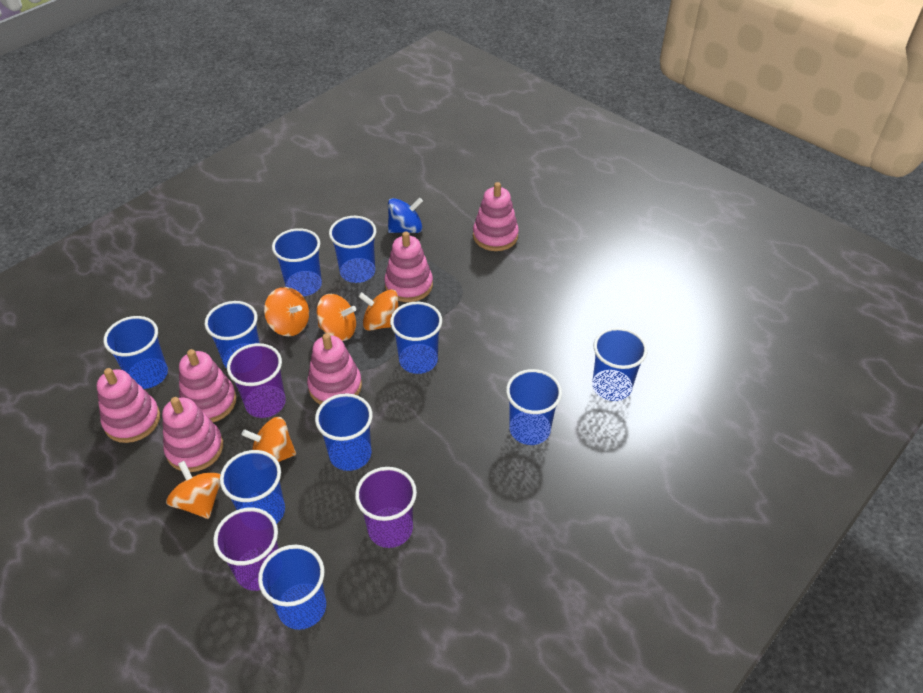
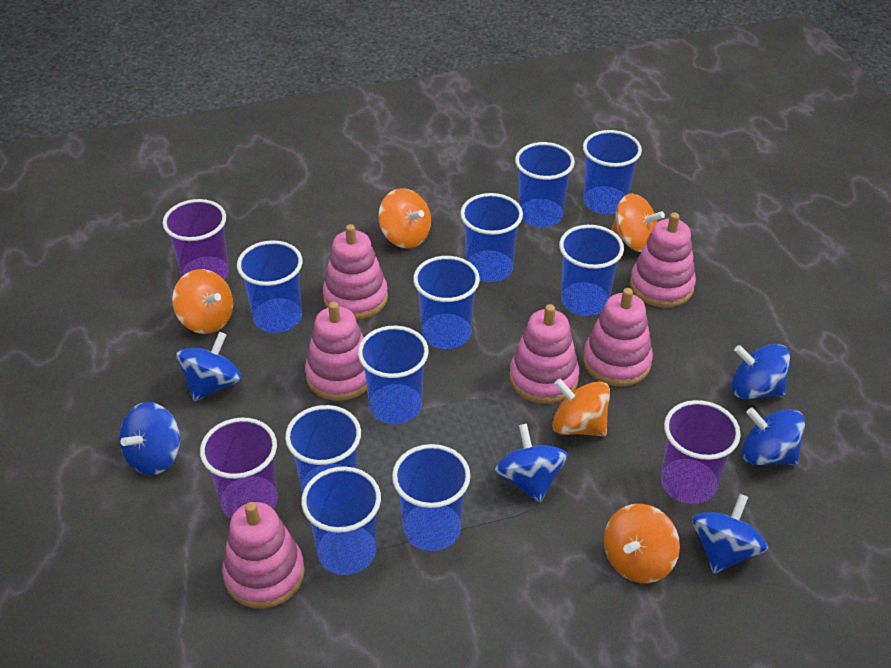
blue spinning top: 1 -> 6

